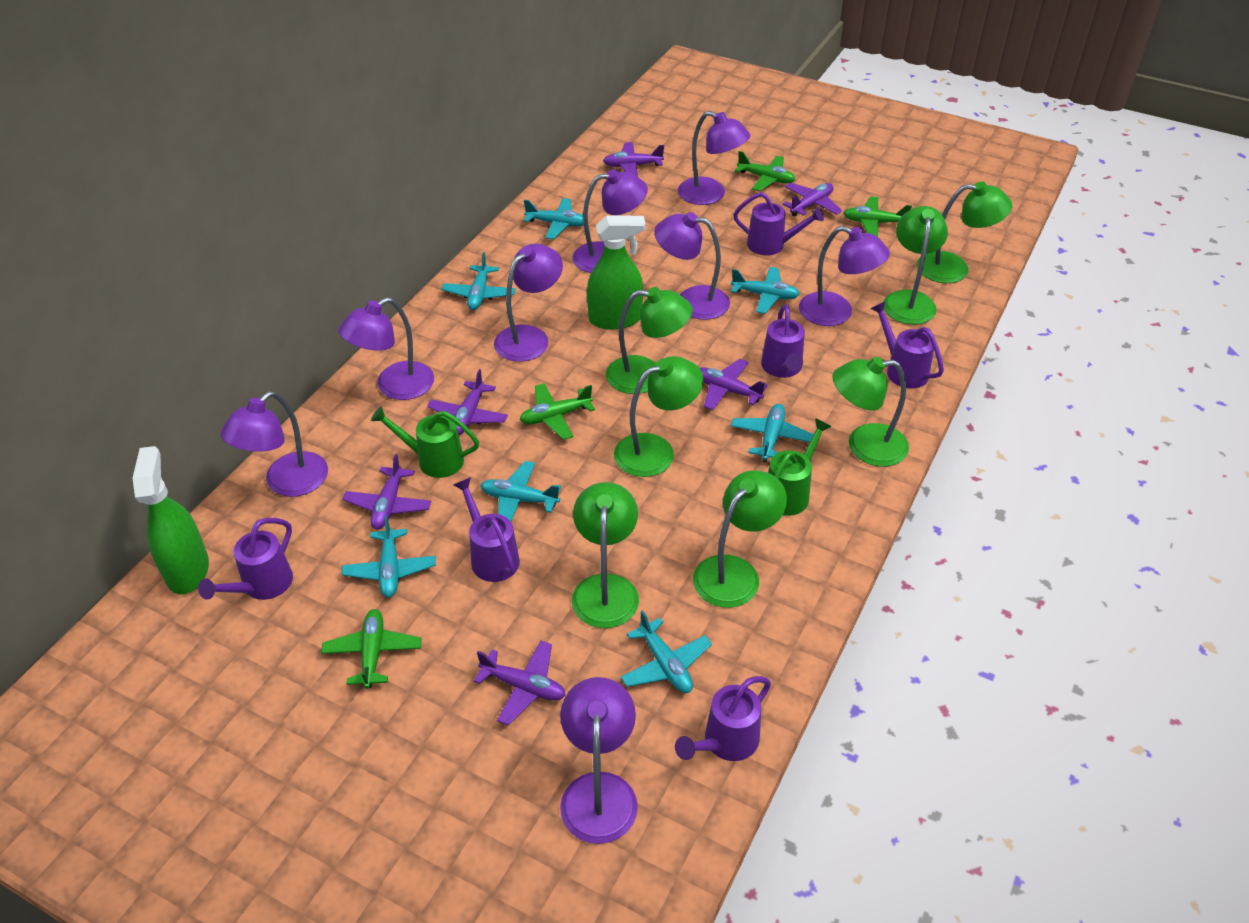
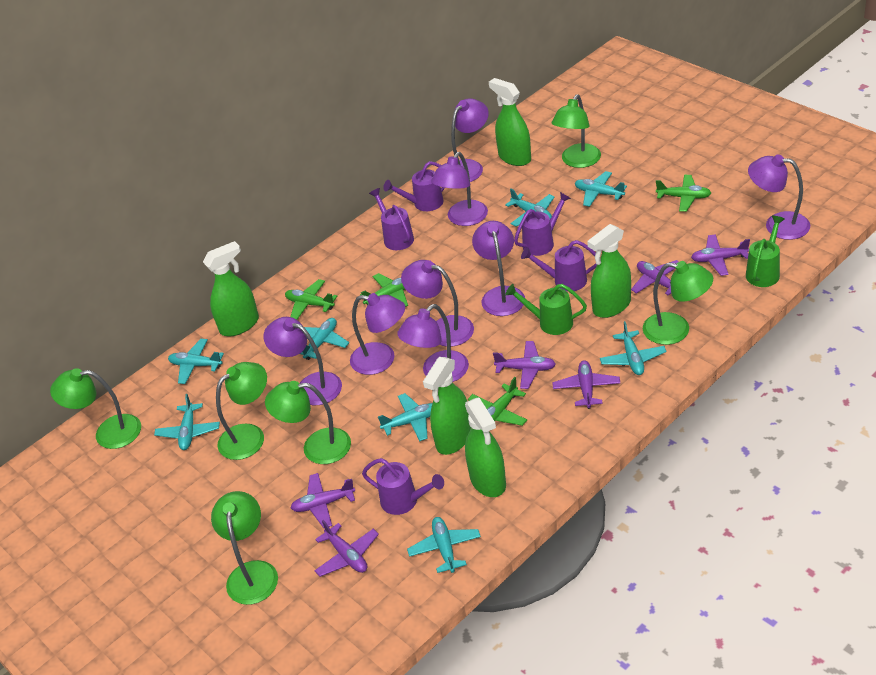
green lamp: 7 -> 6
green spray bottle: 2 -> 5
purple watering can: 6 -> 5
turquoise plane: 7 -> 8

